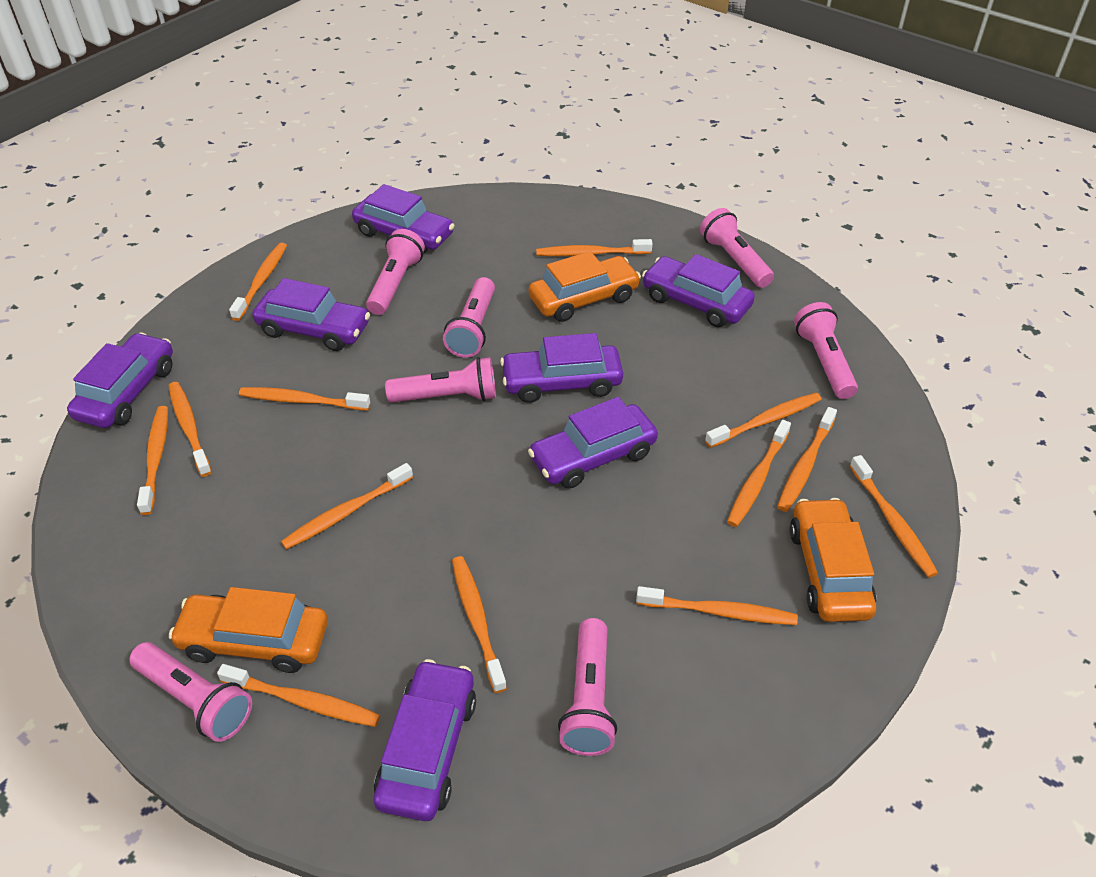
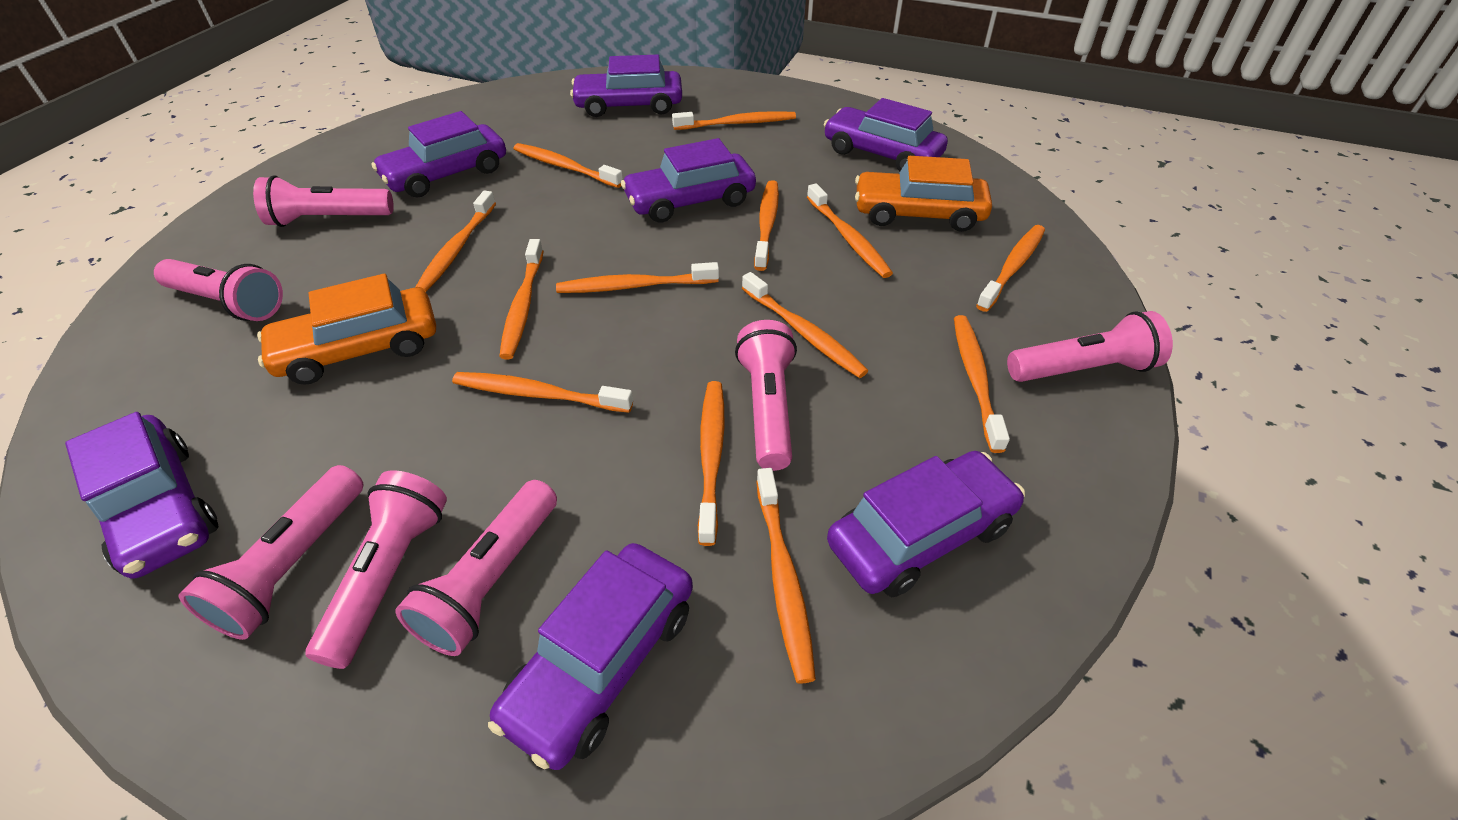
orange car: 3 -> 2

